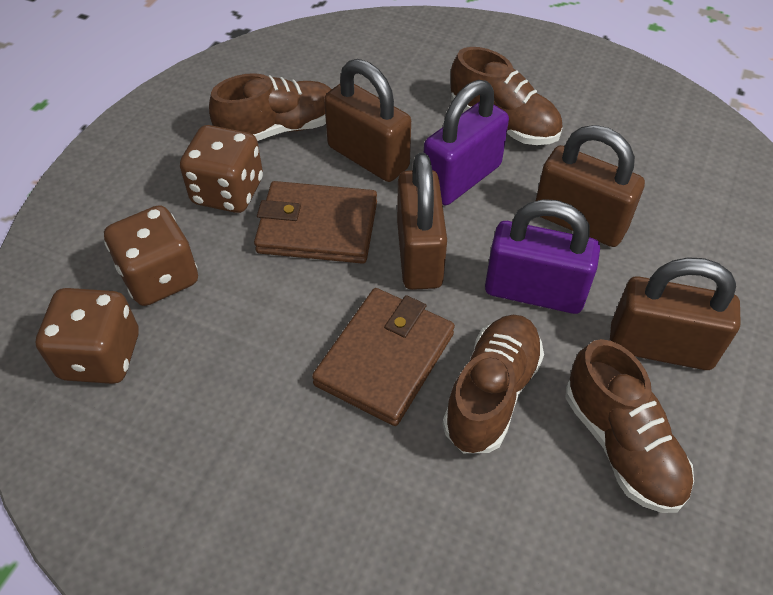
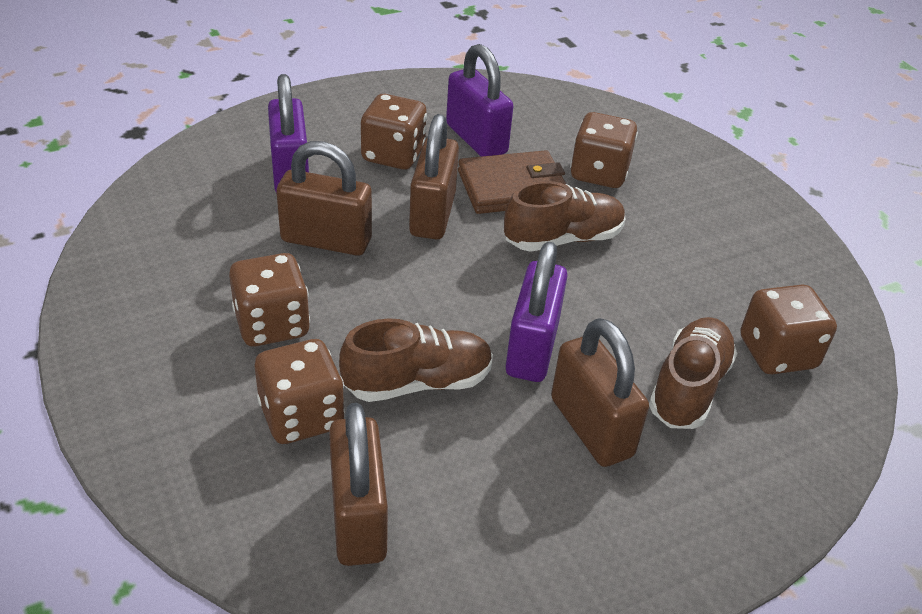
brown dice: 3 -> 5
brown shoe: 4 -> 3
brown wallet: 2 -> 1
purple padlock: 2 -> 3

